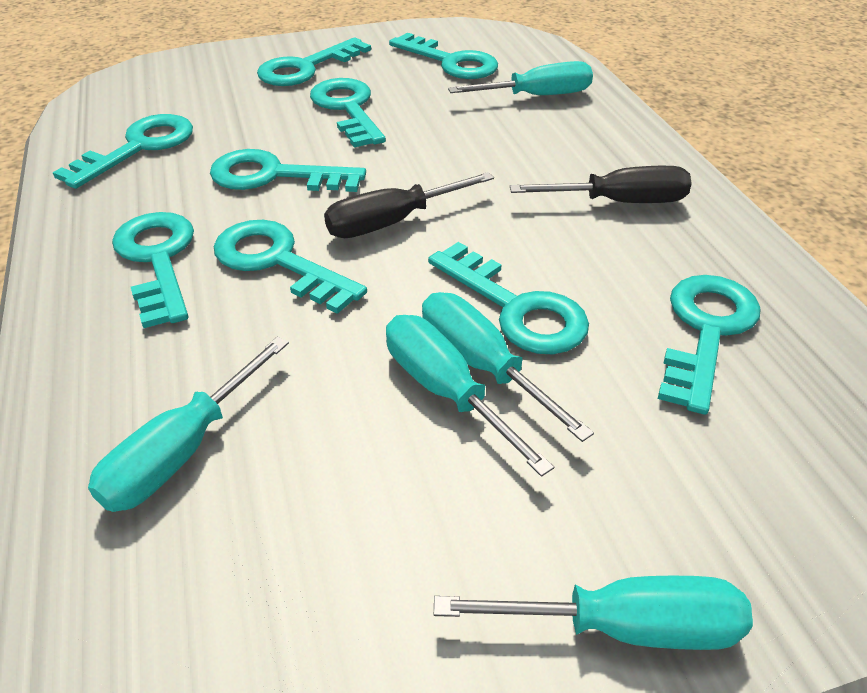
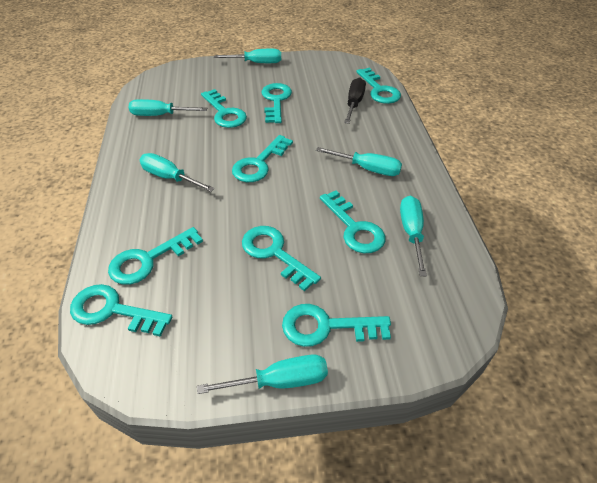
black screwdriver: 2 -> 1
turquoise screwdriver: 5 -> 6

